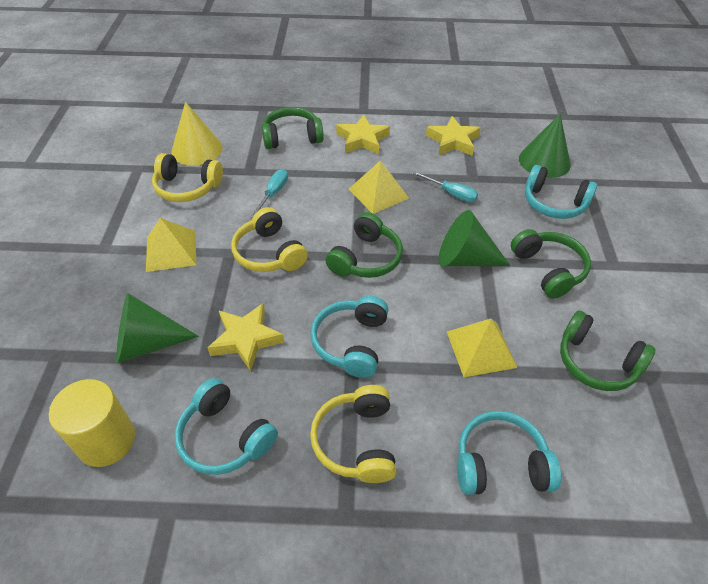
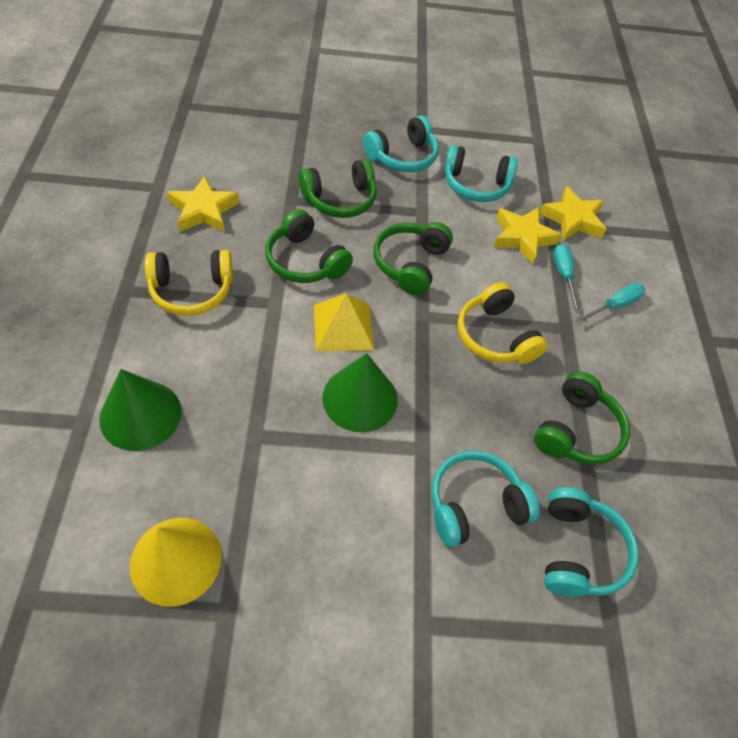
green cone: 3 -> 2
yellow cylinder: 1 -> 0
yellow headphones: 3 -> 2
yellow pyramid: 3 -> 1

